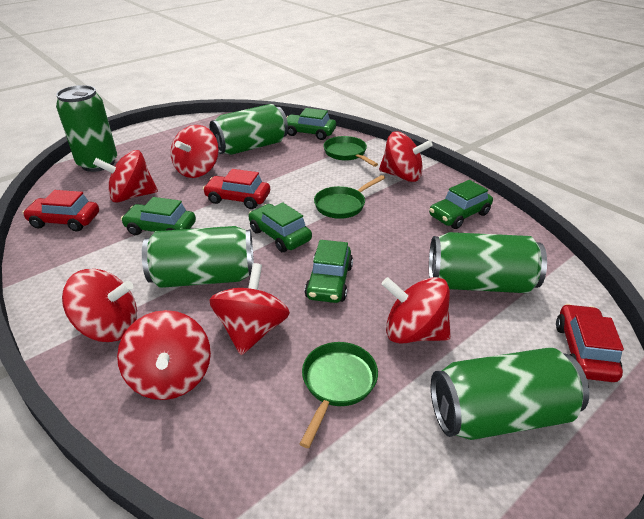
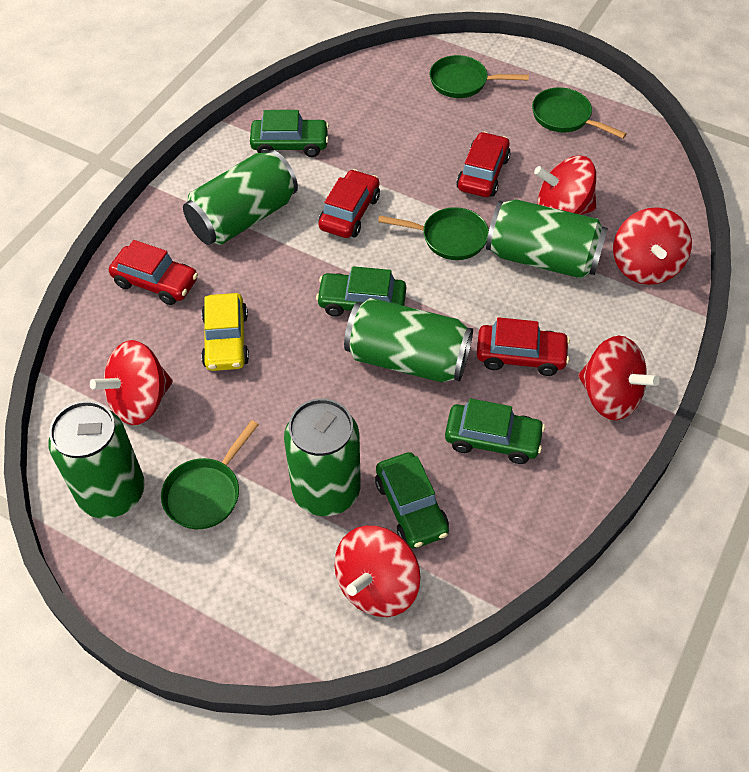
green car: 5 -> 4
green pan: 3 -> 4
red car: 3 -> 4
red spinning top: 7 -> 5
yellow car: 0 -> 1

